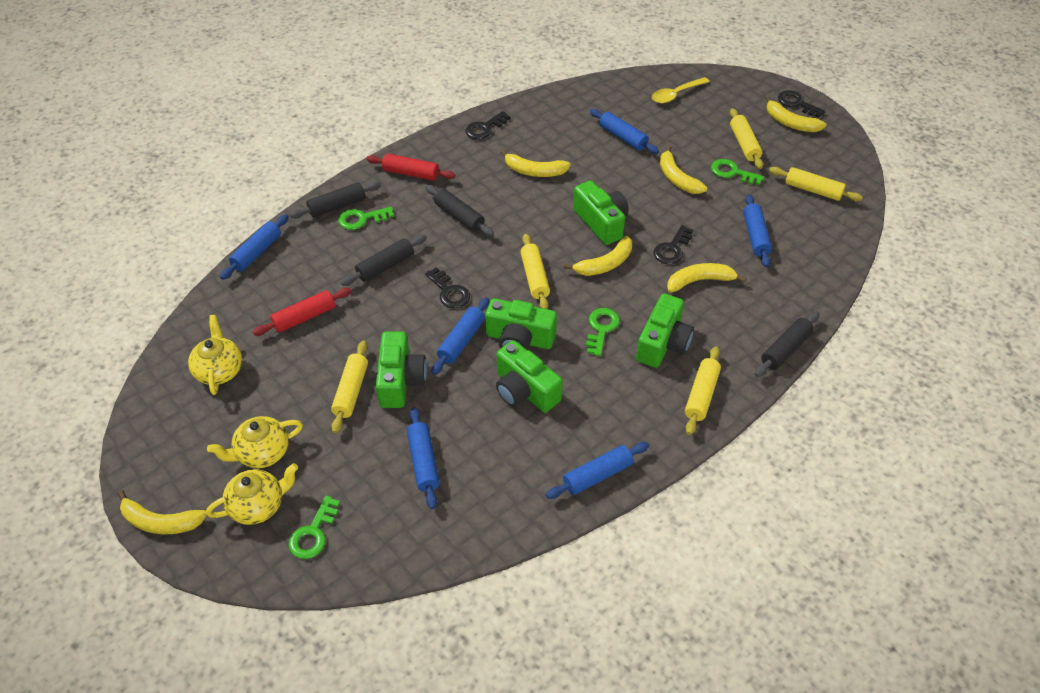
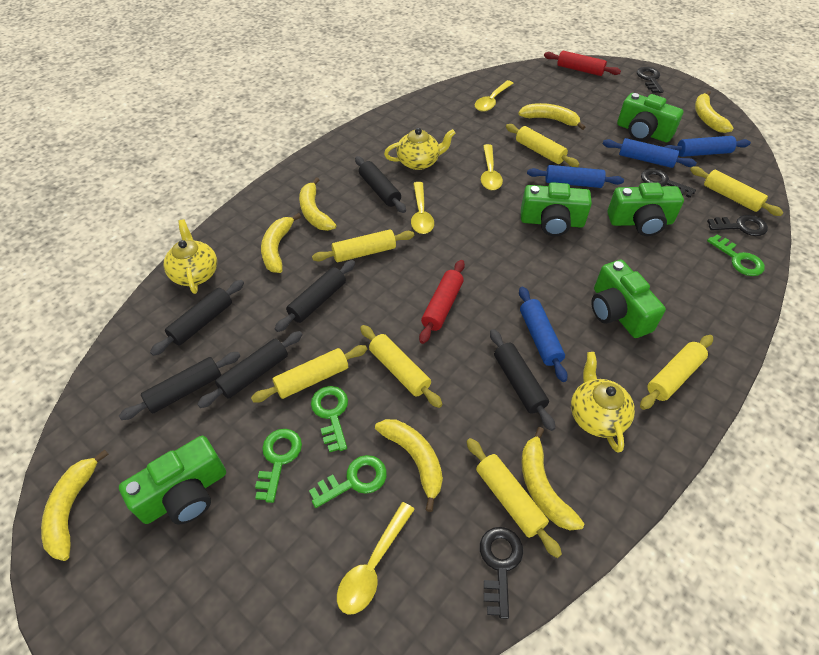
black rolling pin: 4 -> 6
blue rolling pin: 6 -> 4
yellow banana: 6 -> 7
yellow rolling pin: 5 -> 7
yellow spoon: 1 -> 4

